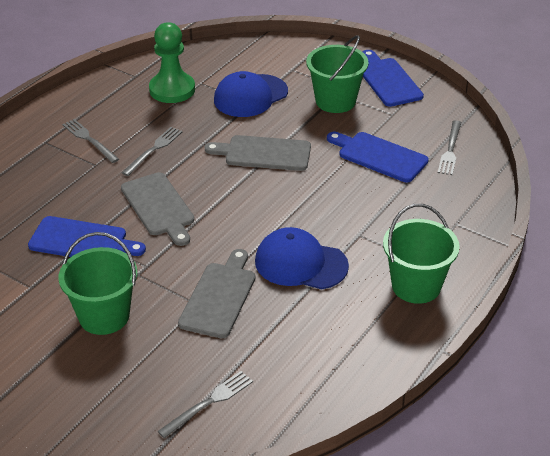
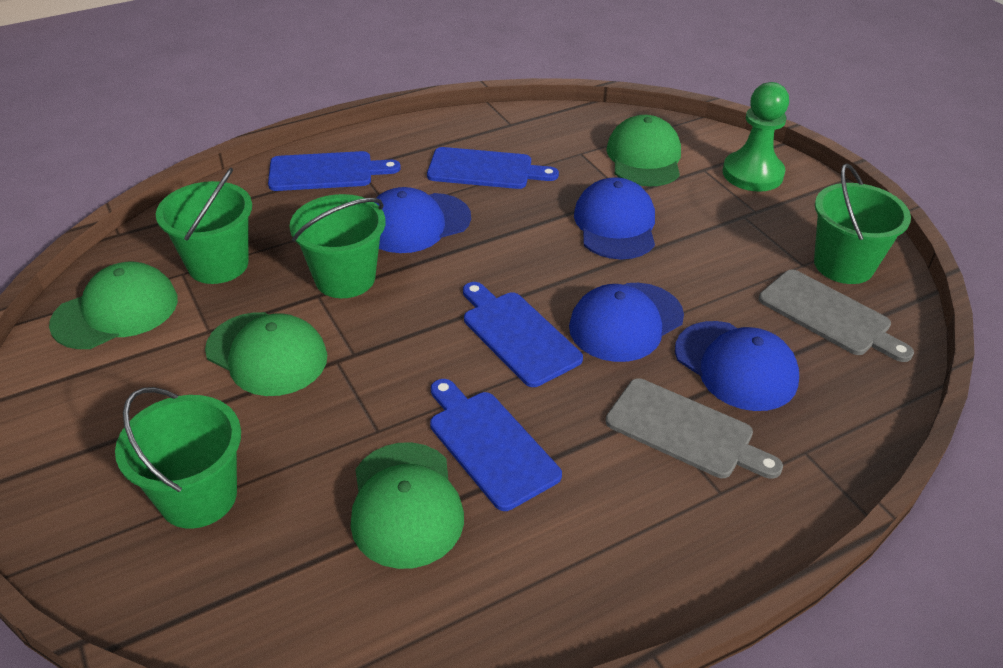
blue cap: 2 -> 4
blue cutting board: 3 -> 4
green bucket: 3 -> 4
green cap: 0 -> 4
grey cutting board: 3 -> 2
grey fork: 4 -> 0

